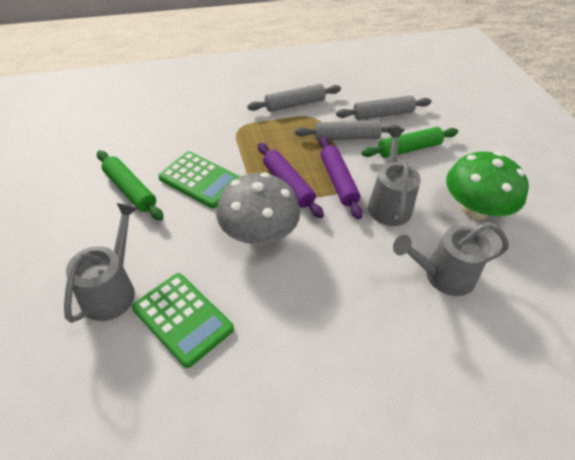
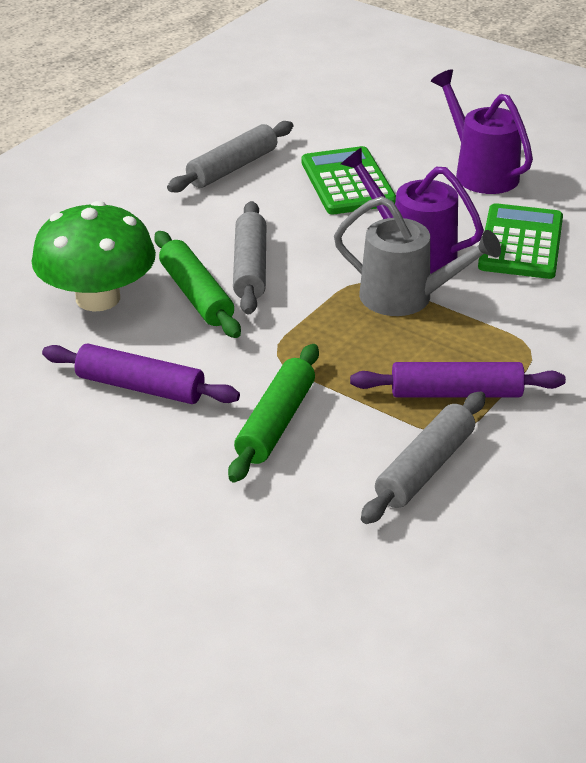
grey mushroom: 1 -> 0
grey watering can: 3 -> 1
purple watering can: 0 -> 2

